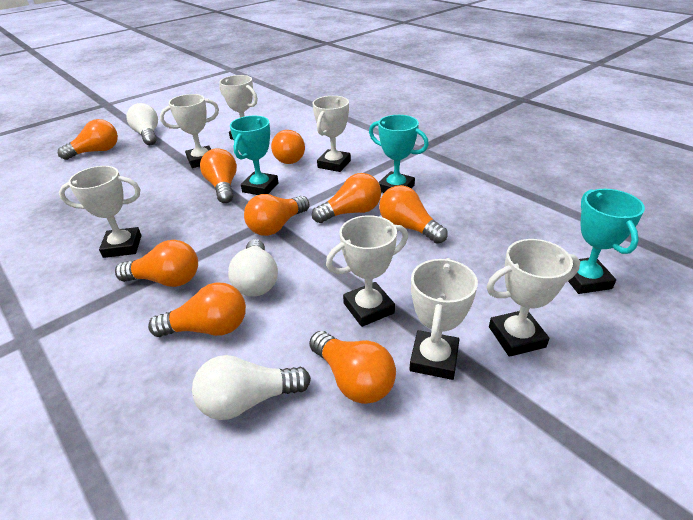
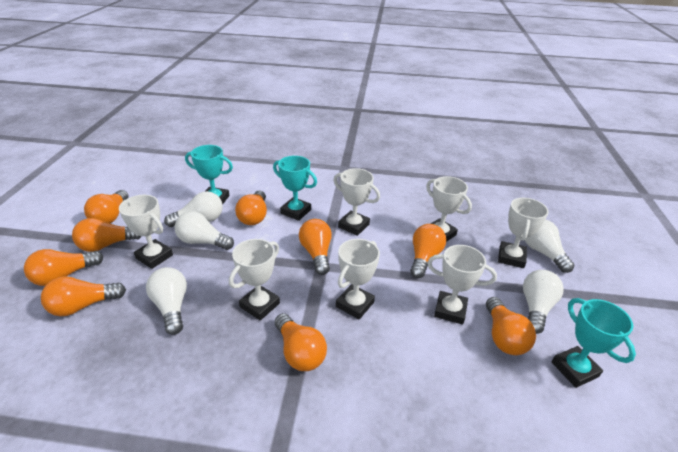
white light bulb: 3 -> 5

